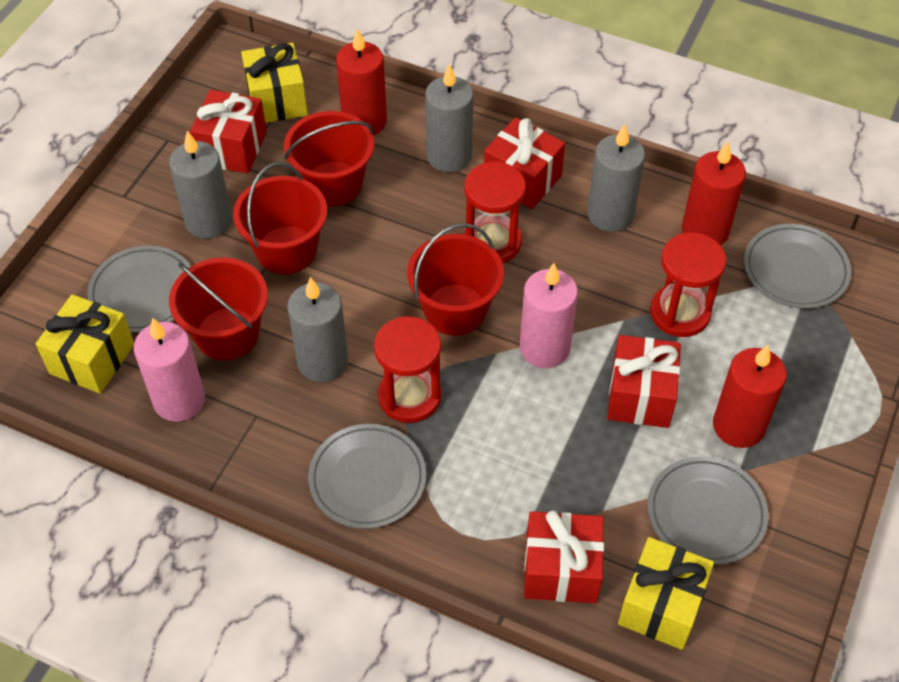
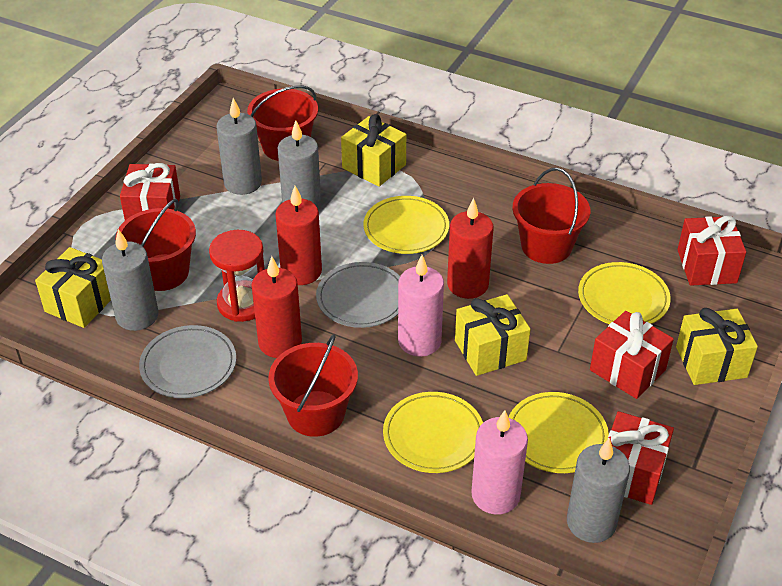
grey plate: 4 -> 2
red hourglass: 3 -> 1
yellow gift: 3 -> 4
yellow plate: 0 -> 4

